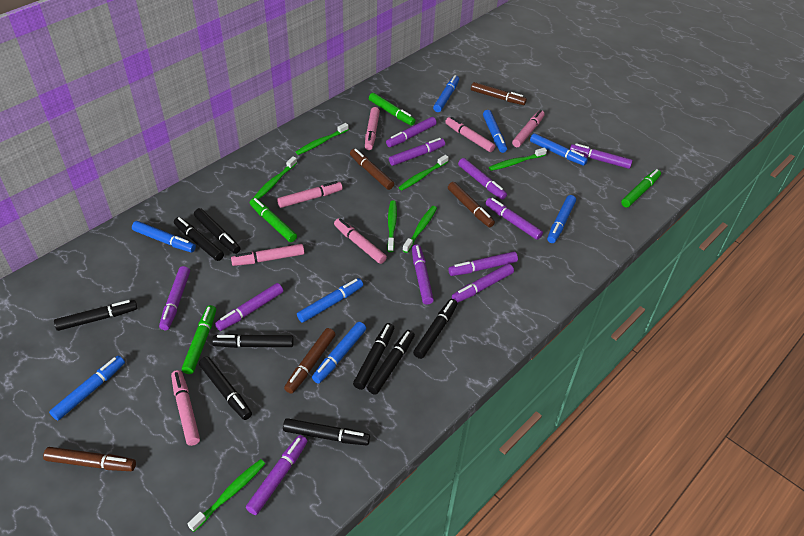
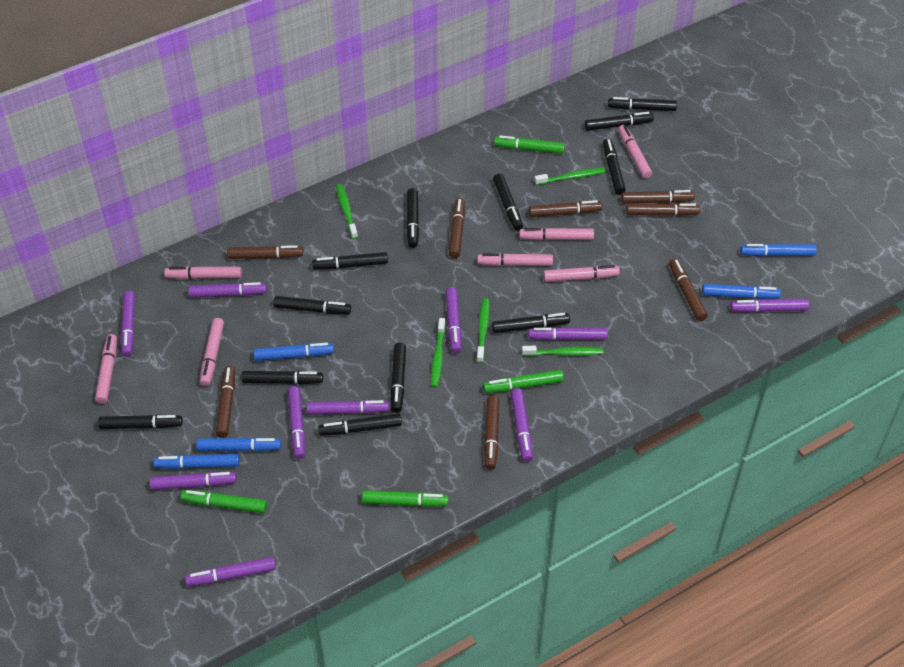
black marker: 9 -> 12
blue marker: 8 -> 5
brown marker: 5 -> 8
green toothbrush: 7 -> 5
purple marker: 11 -> 10

